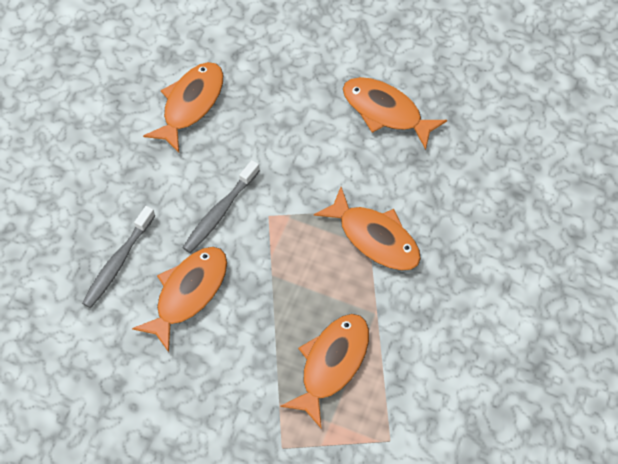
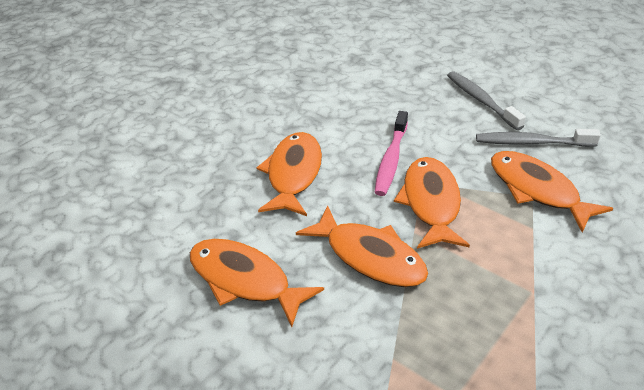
pink toothbrush: 0 -> 1

